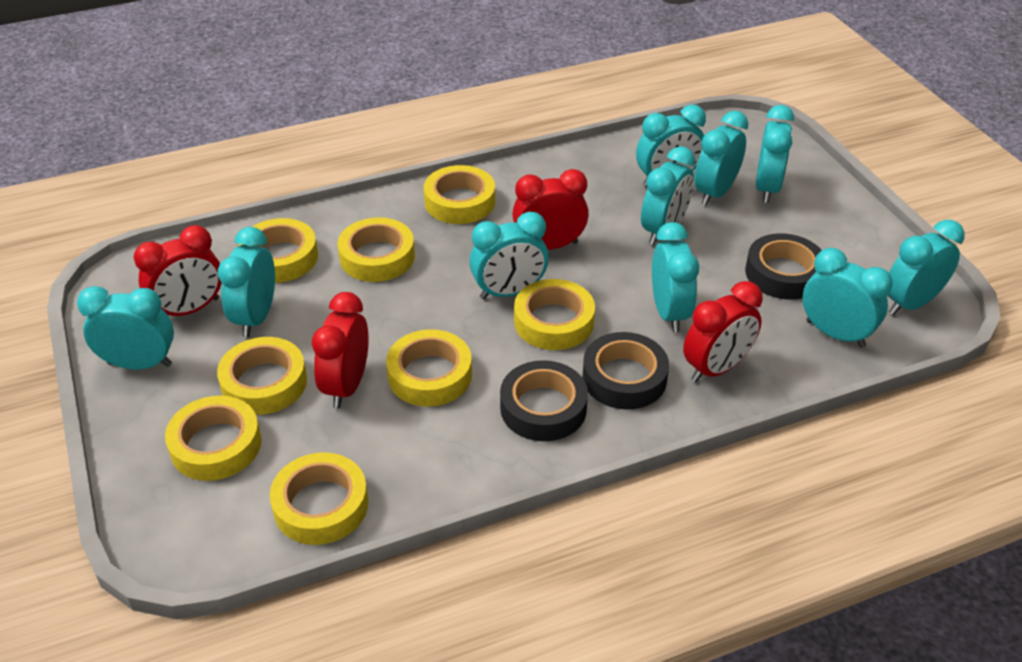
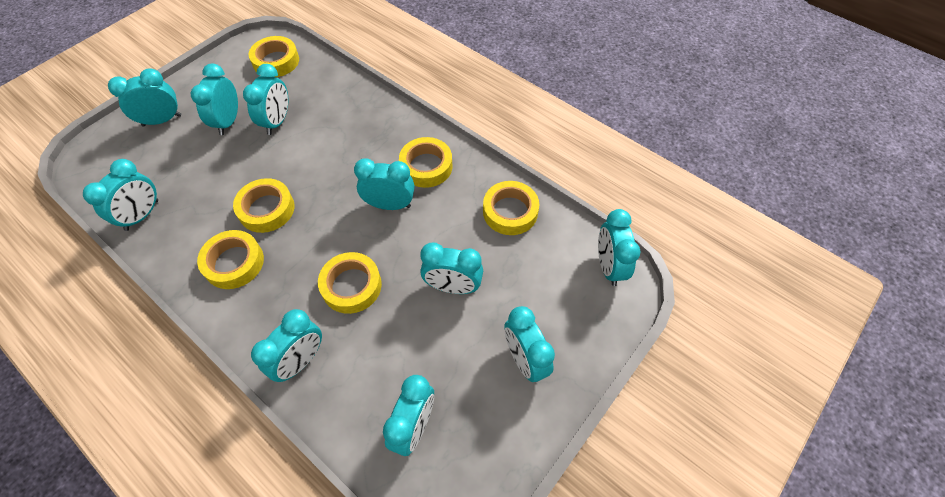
black tape: 3 -> 0
red clock: 4 -> 0
yellow tape: 8 -> 6

